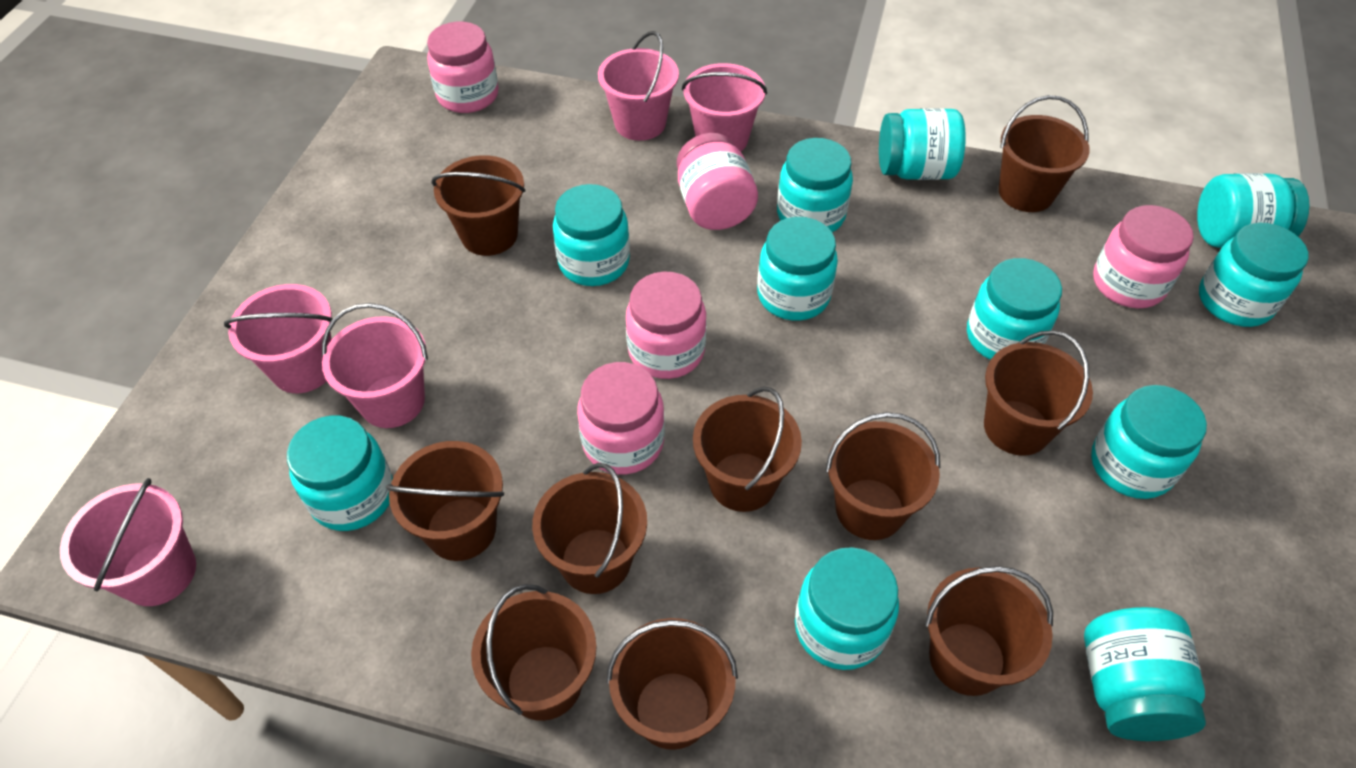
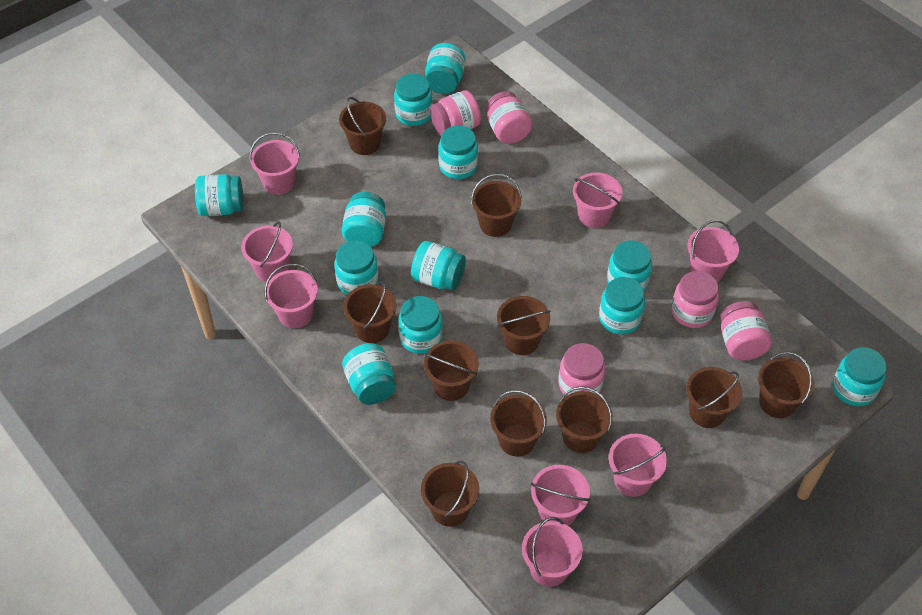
pink bucket: 5 -> 8
turquoise jar: 11 -> 12

